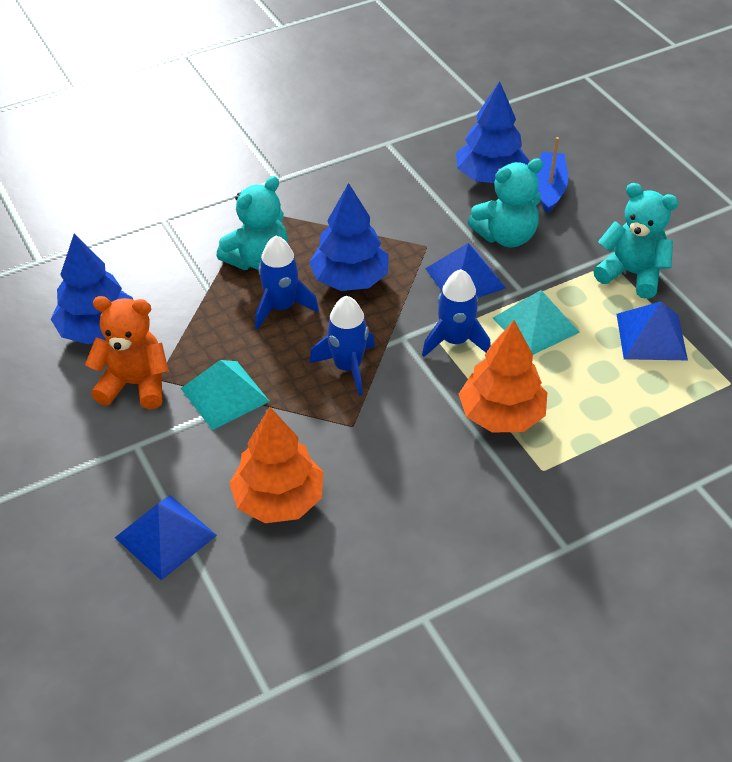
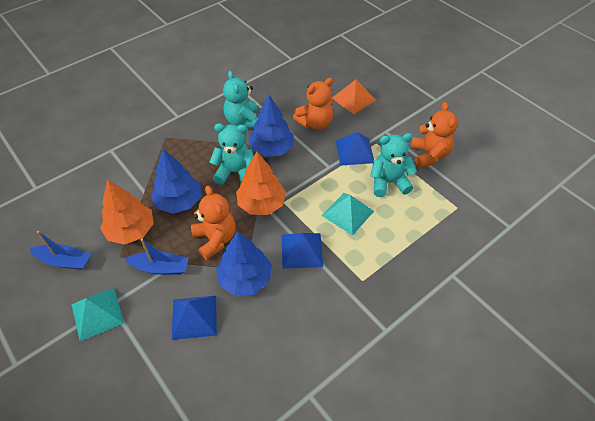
blue boat: 1 -> 2
blue rocket: 3 -> 0
orange pyramid: 0 -> 1
orange teddy bear: 1 -> 3

